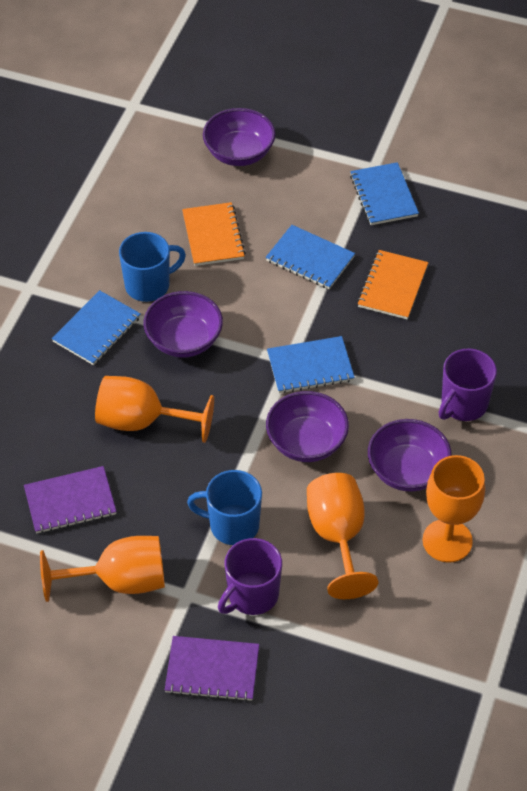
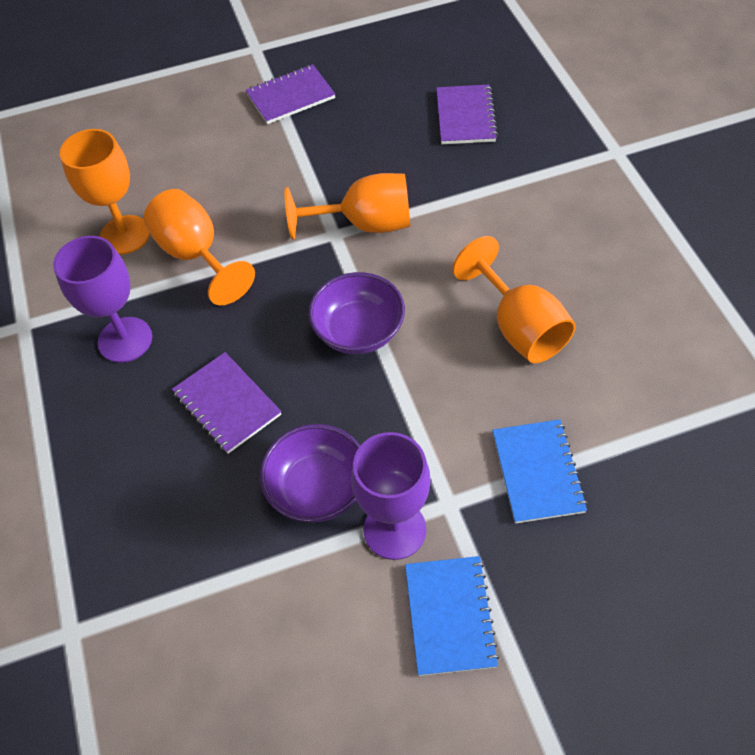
blue mug: 2 -> 0
blue notebook: 4 -> 2
orange notebook: 2 -> 0
purple bowl: 4 -> 2
purple goblet: 0 -> 2
purple mug: 2 -> 0
purple notebook: 2 -> 3

